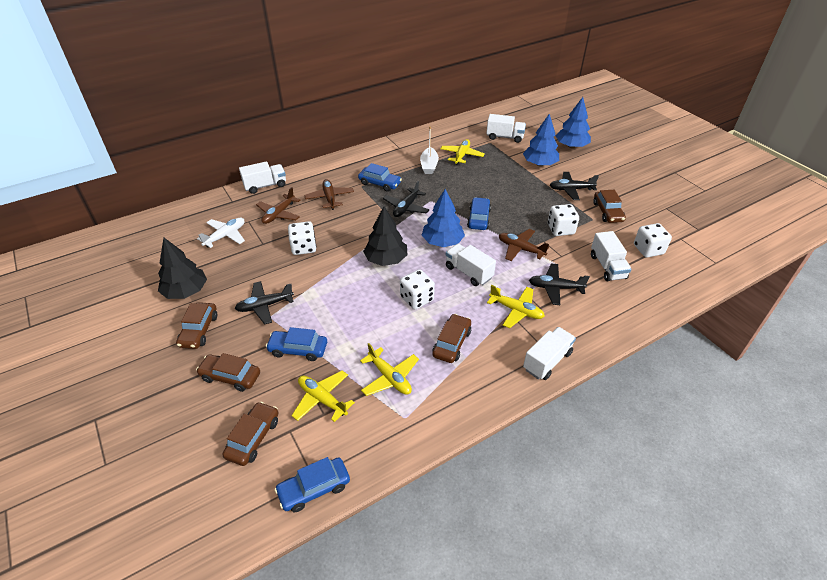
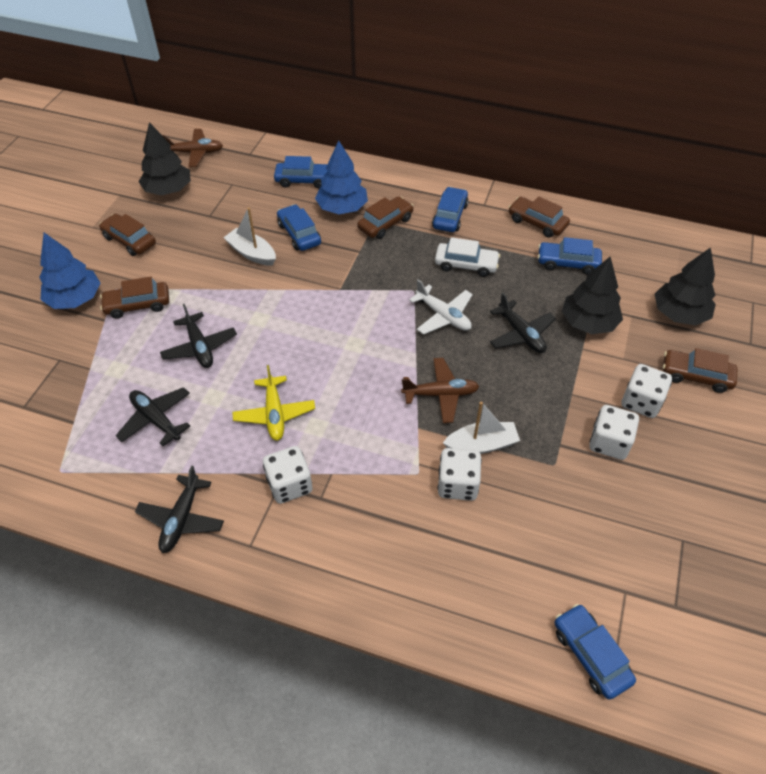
black tree: 2 -> 3
blue car: 4 -> 5
blue tree: 3 -> 2
brown plane: 3 -> 2
white boat: 1 -> 2
white car: 0 -> 1
white truck: 5 -> 0
yellow plane: 4 -> 1

